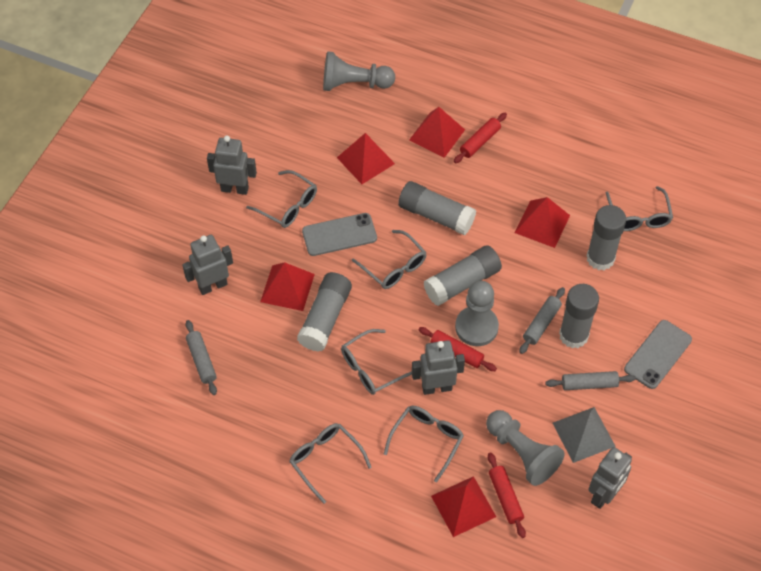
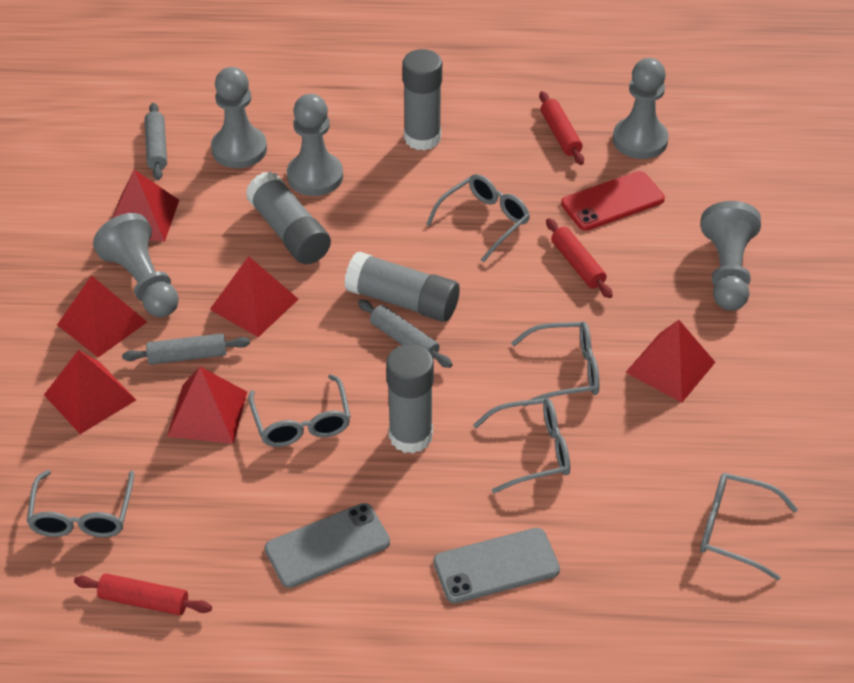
grey glue stick: 5 -> 4
grey pawn: 3 -> 5
grey pyramid: 1 -> 0
grey robot: 4 -> 0
red phone: 0 -> 1
red pyramid: 5 -> 6

